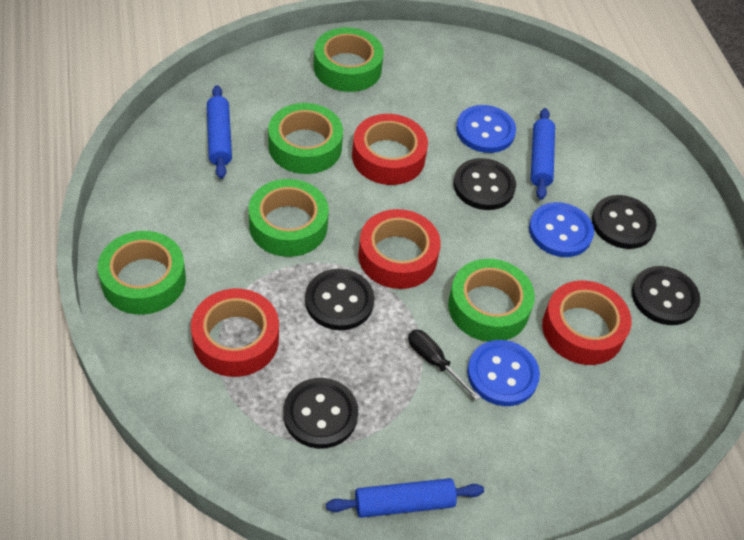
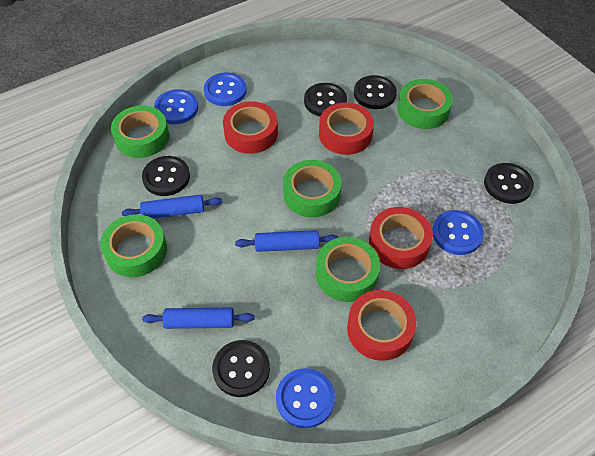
black screwdriver: 1 -> 0
blue button: 3 -> 4

